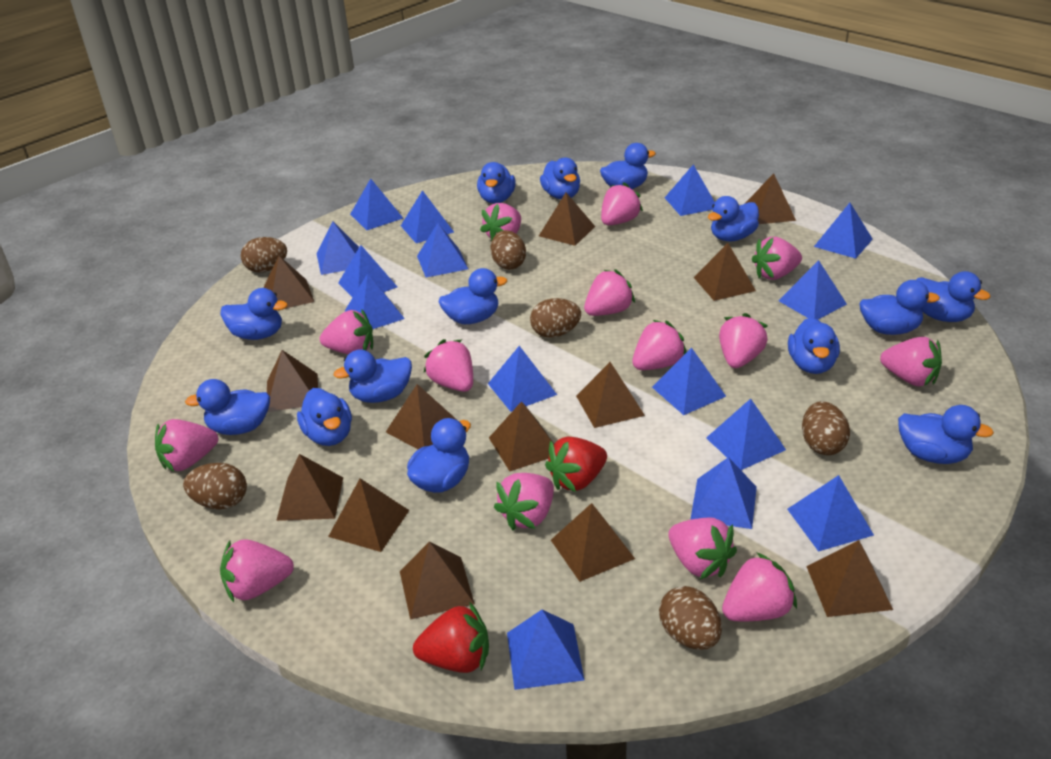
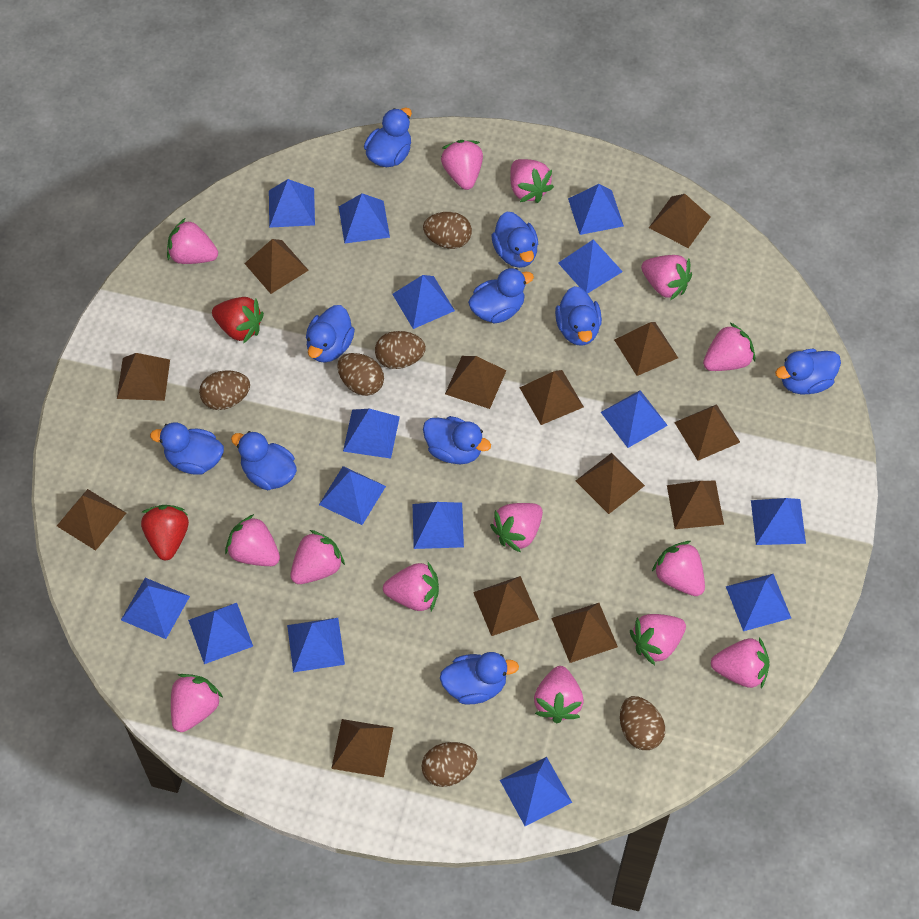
blue duck: 14 -> 10

